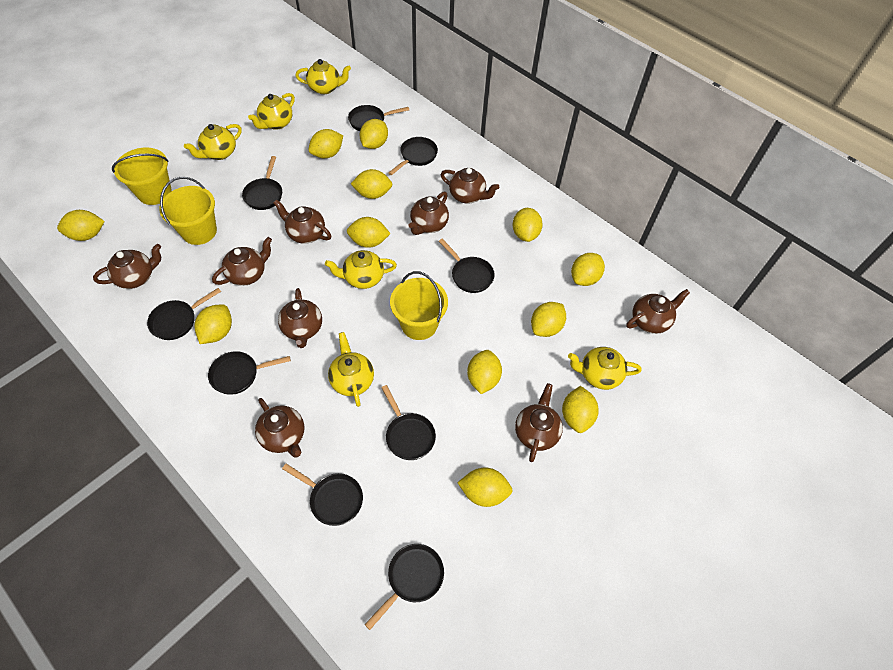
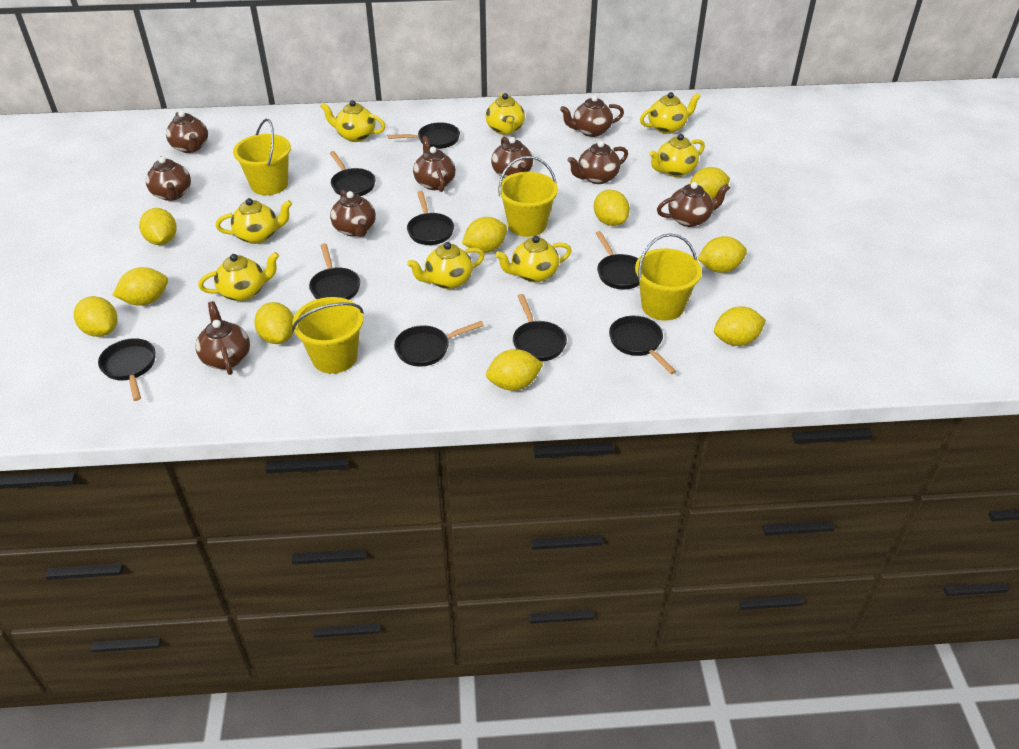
yellow bucket: 3 -> 4
yellow lemon: 12 -> 10
yellow teapot: 6 -> 8

